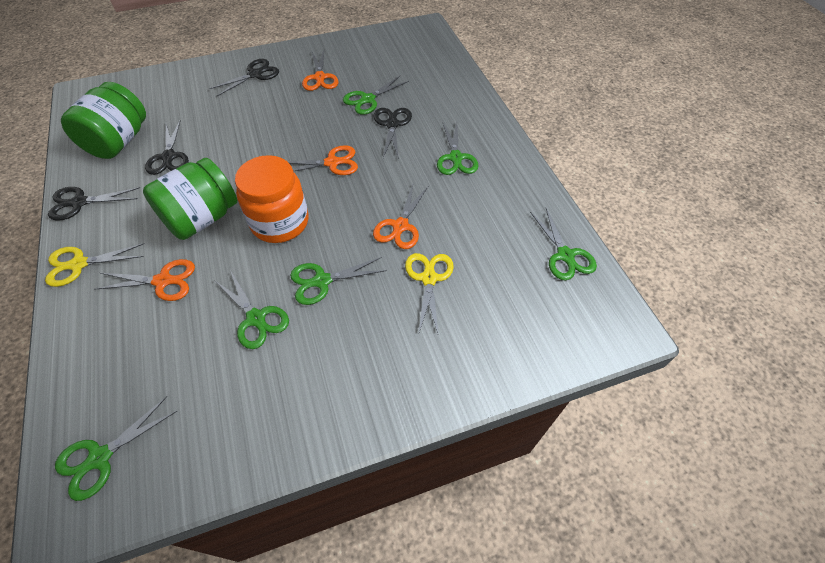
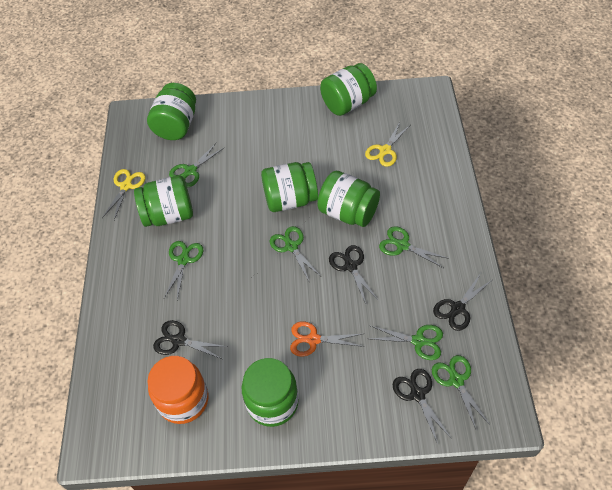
green jar: 2 -> 6
orange scissors: 4 -> 1

